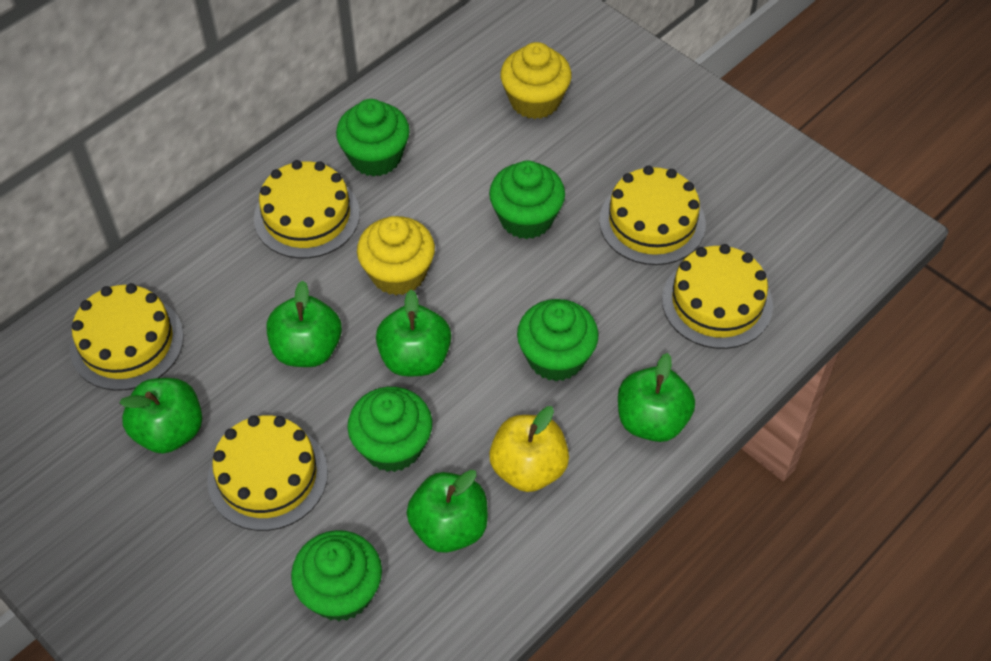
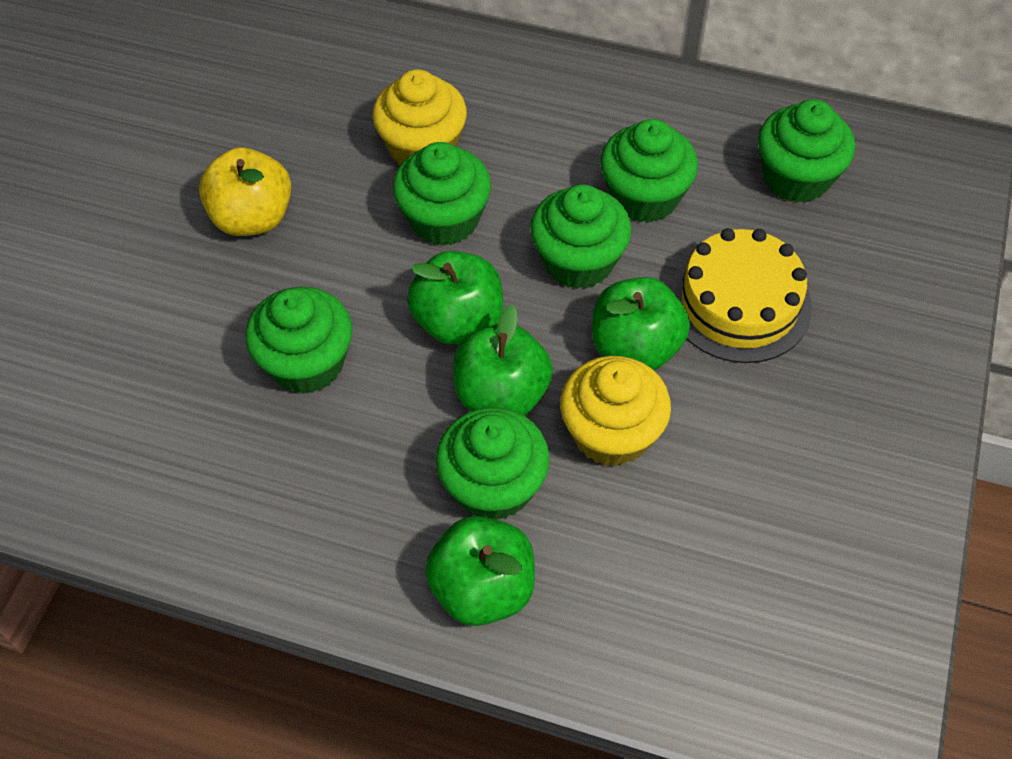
green apple: 5 -> 4
green cupcake: 5 -> 6
yellow cake: 5 -> 1

